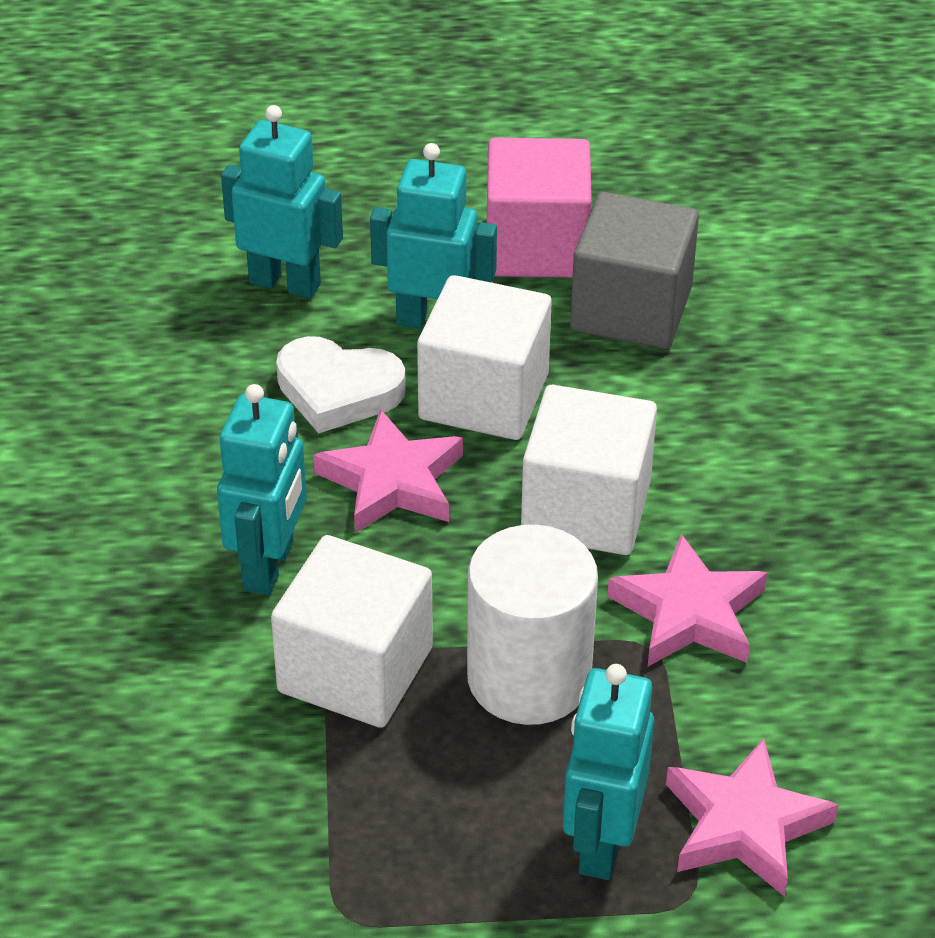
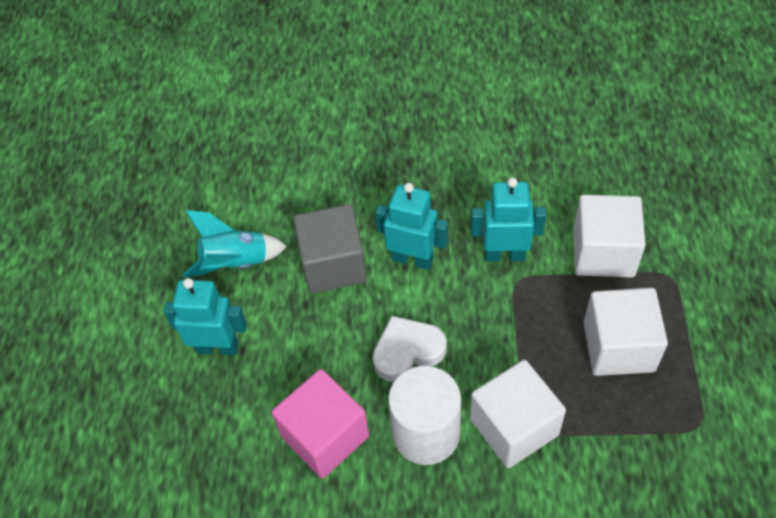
pink star: 3 -> 0
turquoise robot: 4 -> 3
turquoise rocket: 0 -> 1

